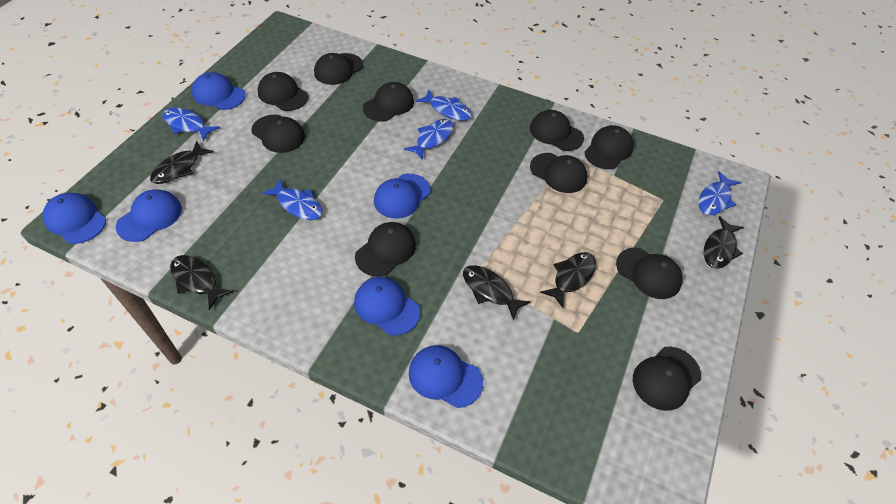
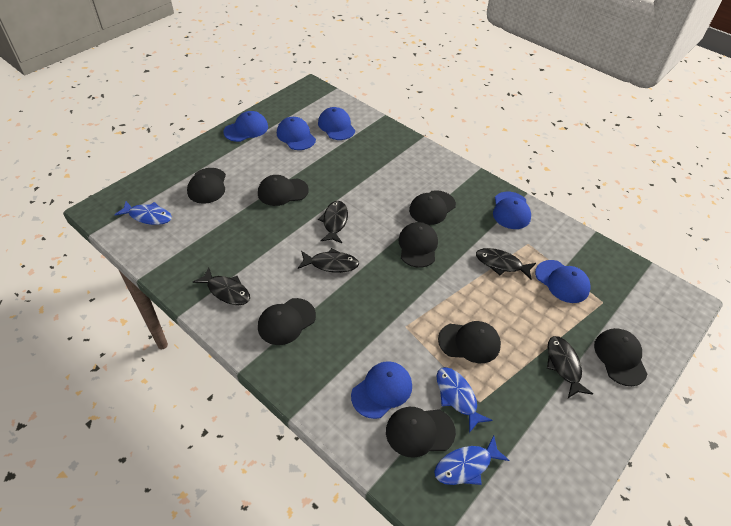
black cap: 10 -> 8
blue fish: 5 -> 3

